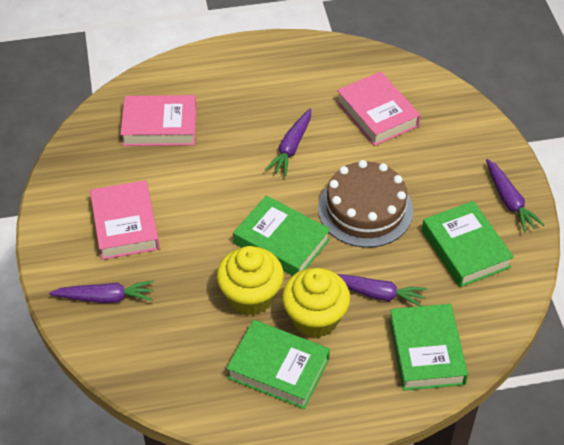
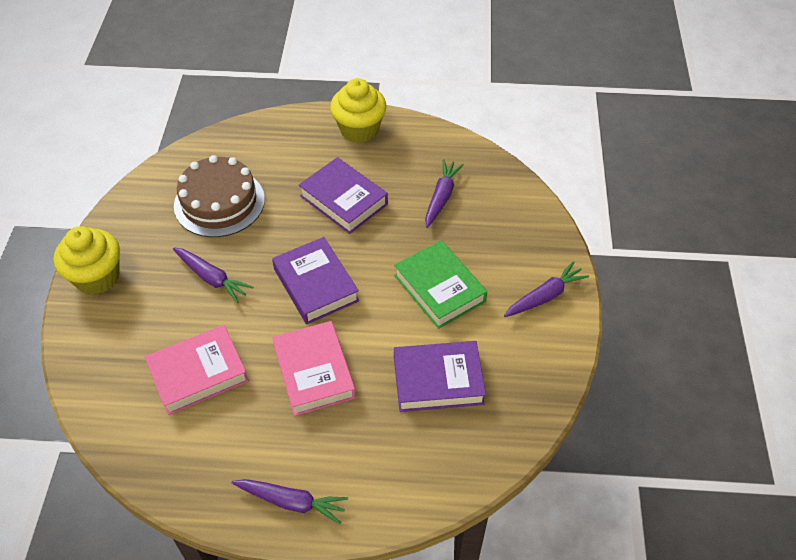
green book: 4 -> 1
pink book: 3 -> 2
purple book: 0 -> 3

